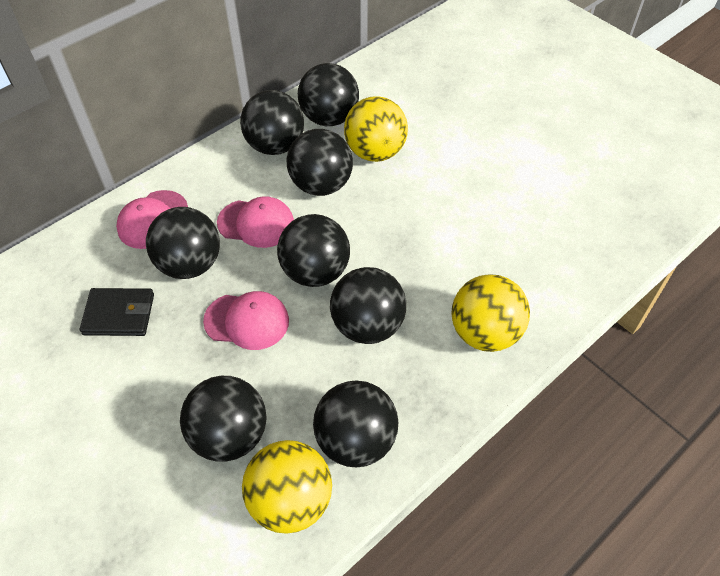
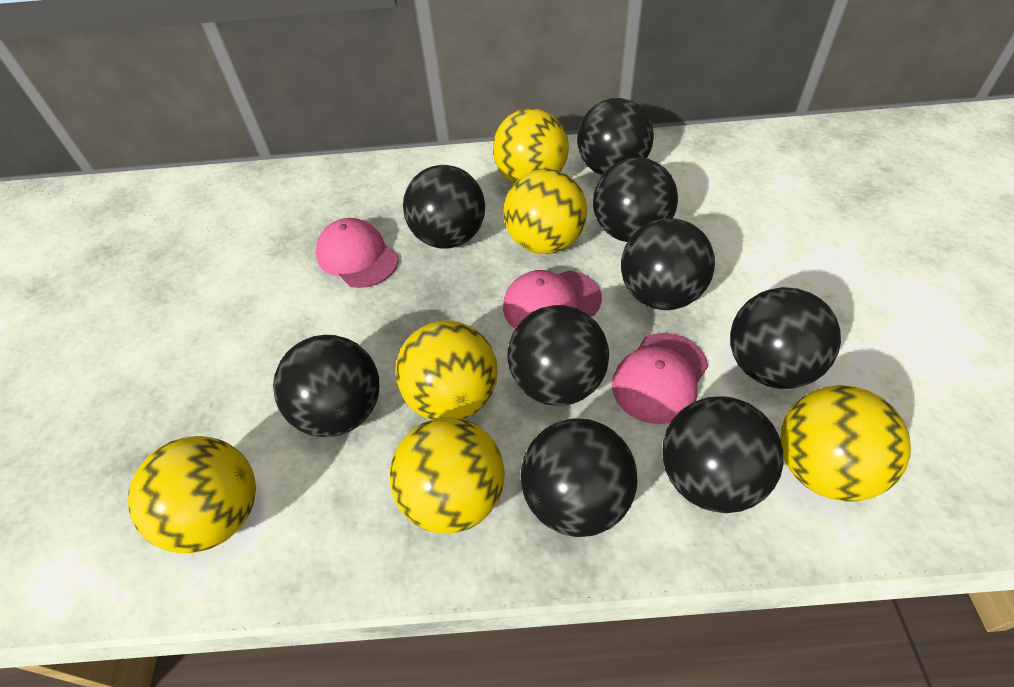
black ball: 8 -> 9
black wallet: 1 -> 0
yellow ball: 3 -> 6

